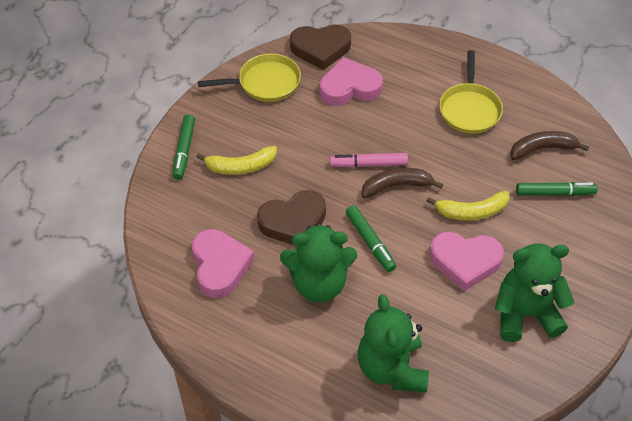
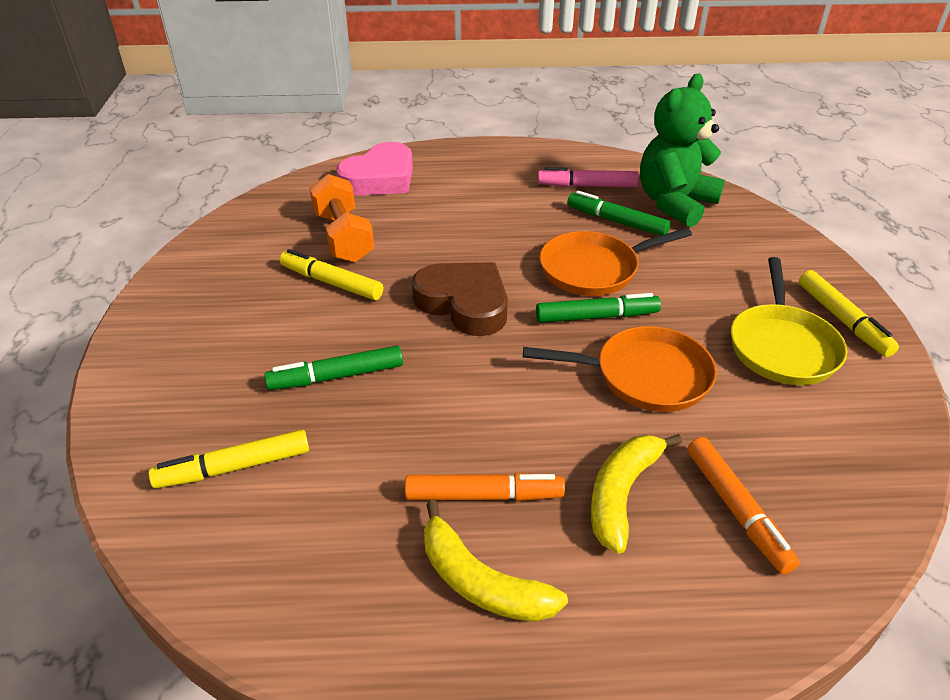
brown banana: 2 -> 0
brown heart: 2 -> 1
green teddy bear: 3 -> 1
orange dumbbell: 0 -> 1
orange marker: 0 -> 2
orange pan: 0 -> 2
pink heart: 3 -> 1
yellow marker: 0 -> 3
yellow pan: 2 -> 1

